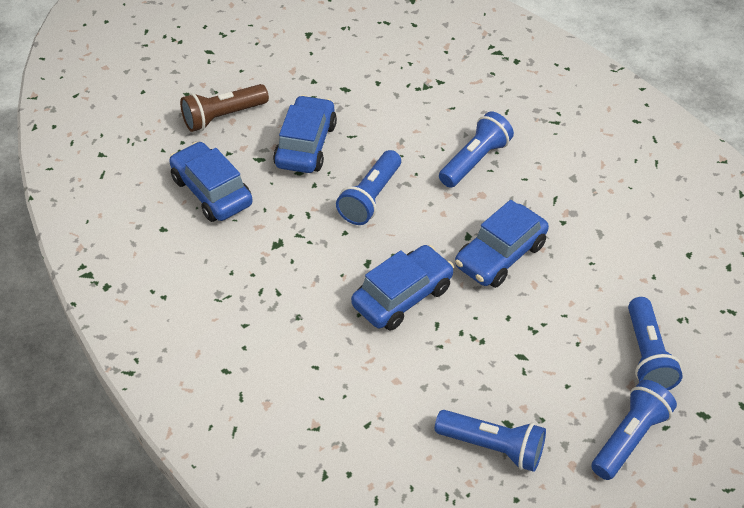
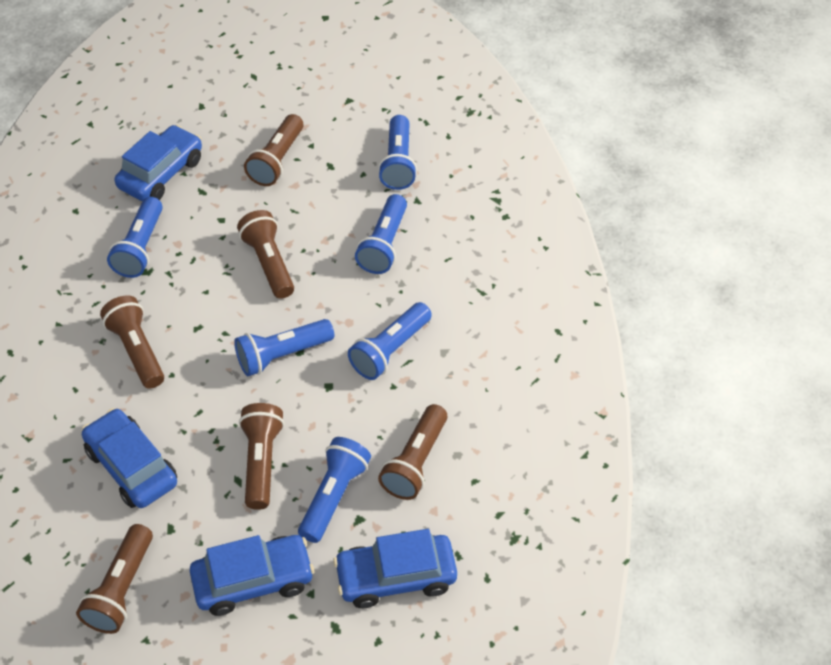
blue flashlight: 5 -> 6
brown flashlight: 1 -> 6

